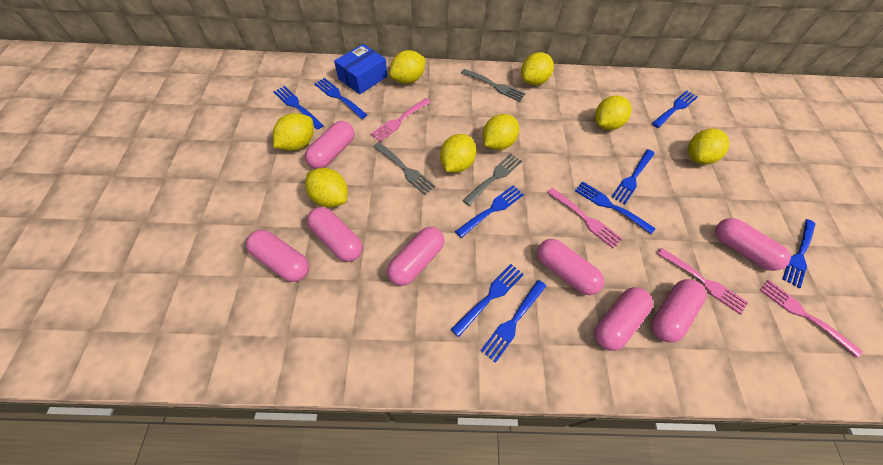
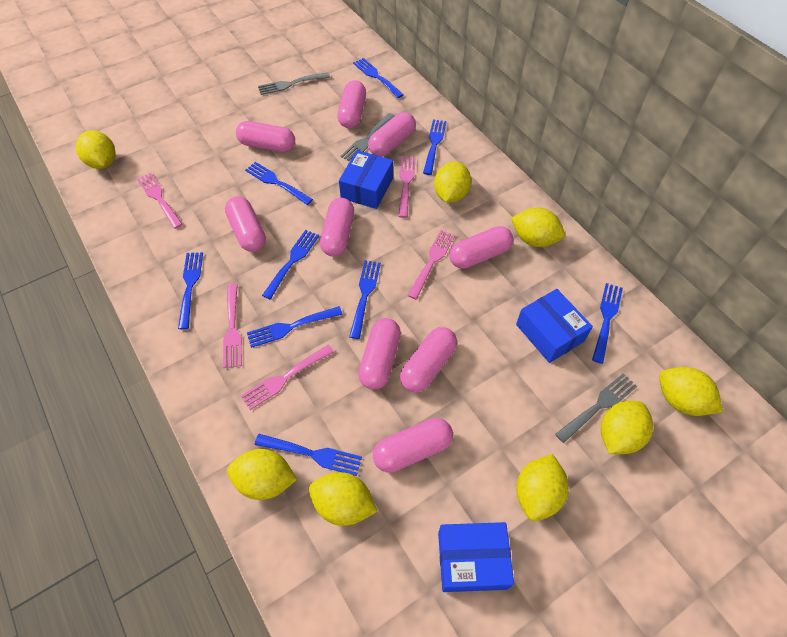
blue box: 1 -> 3
pink capsule: 8 -> 9
pink fork: 4 -> 5

